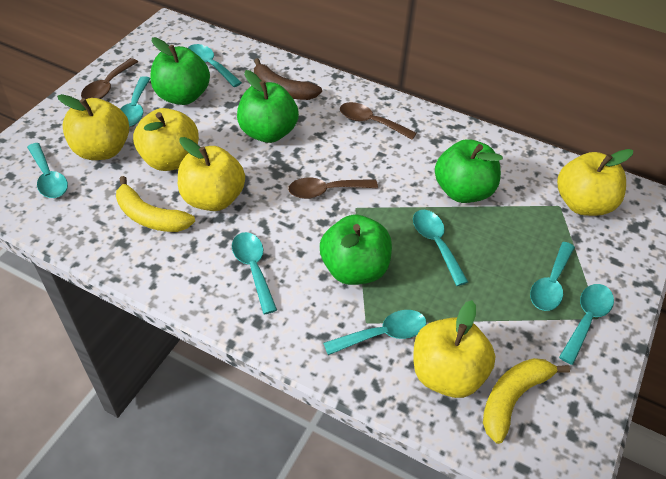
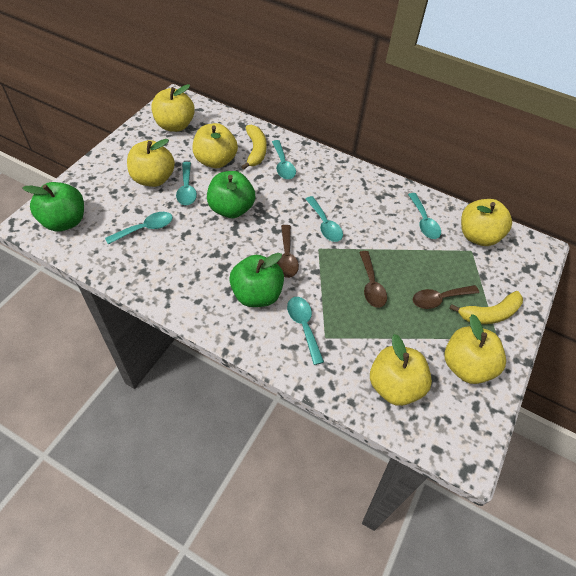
brown banana: 1 -> 0
green apple: 4 -> 3
turquoise spoon: 8 -> 6
yellow apple: 5 -> 6

